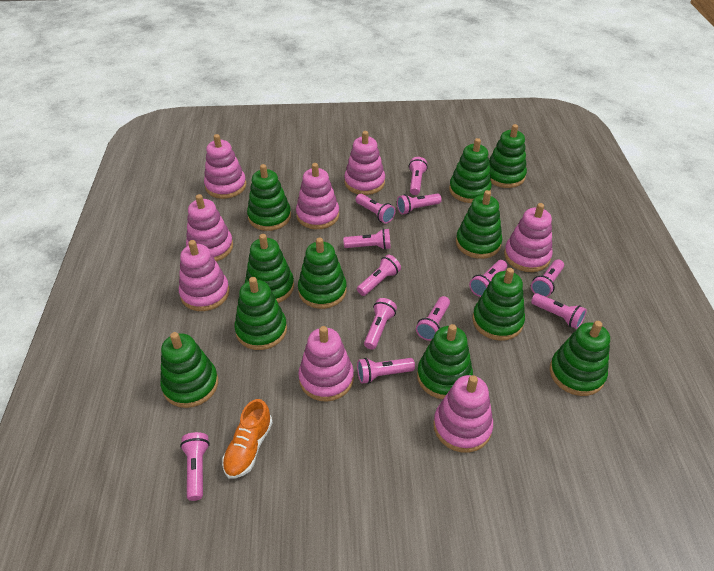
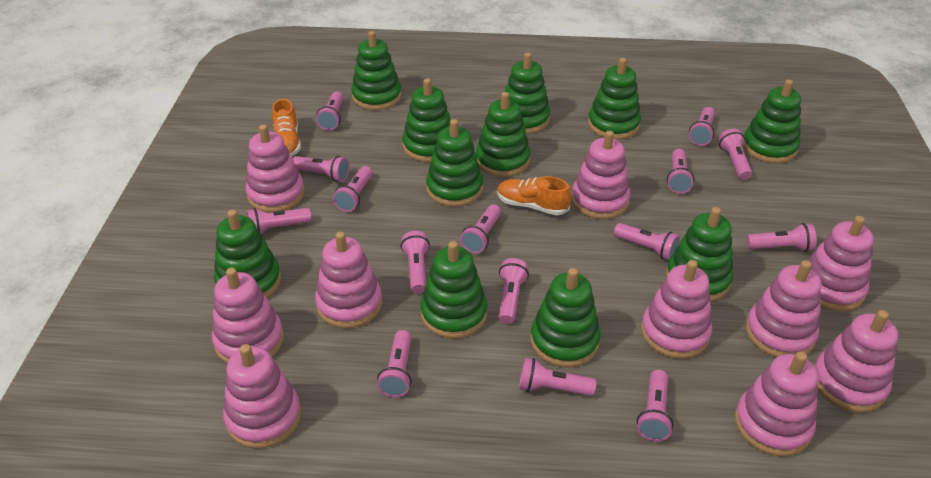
orange shoe: 1 -> 2
pink flashlight: 12 -> 15
pink stacking toy: 8 -> 10

